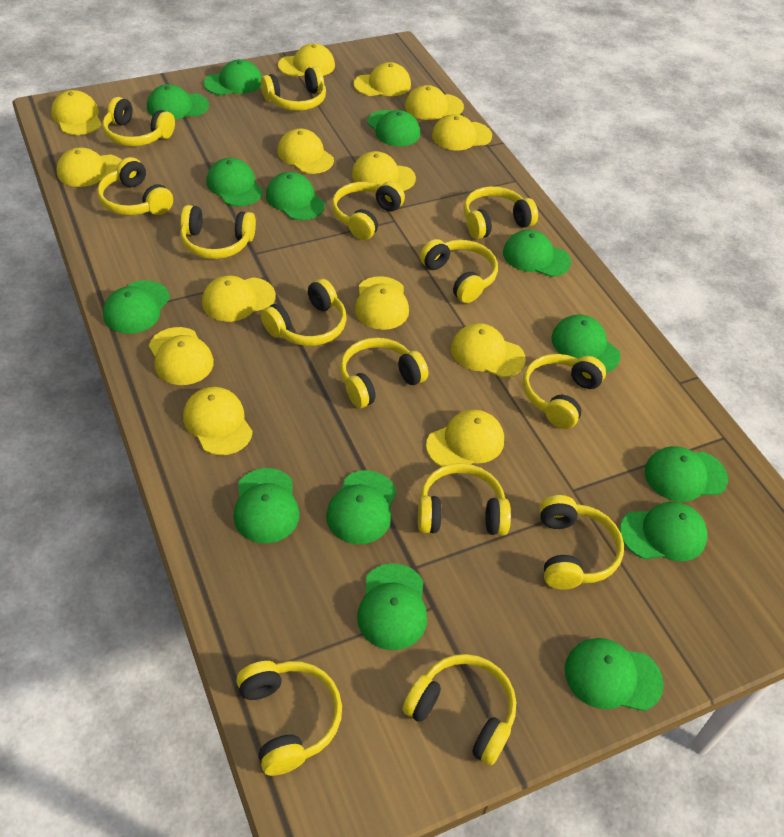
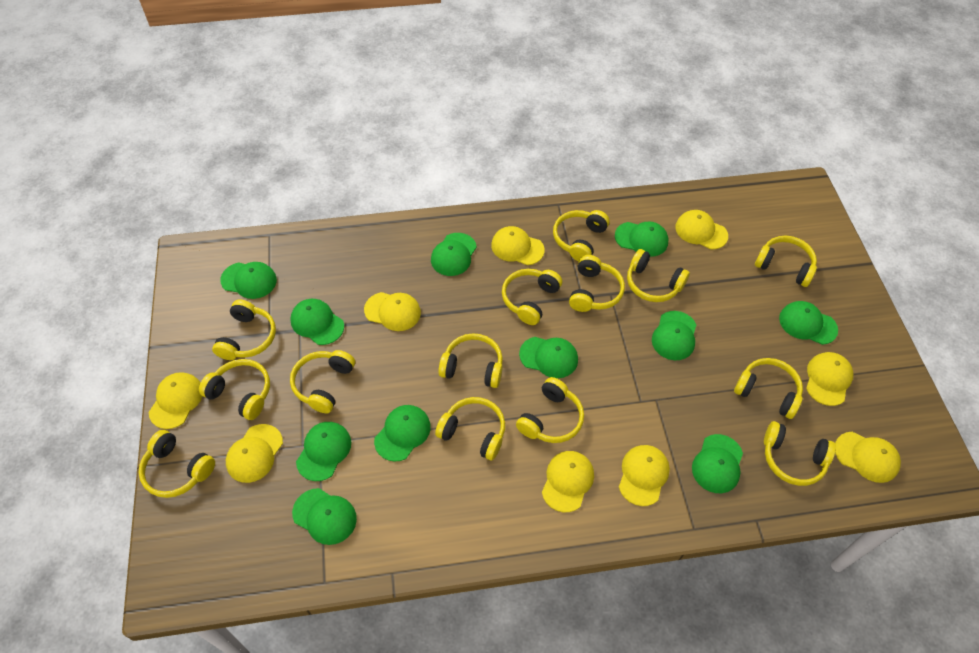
green cap: 14 -> 11
yellow cap: 14 -> 9

